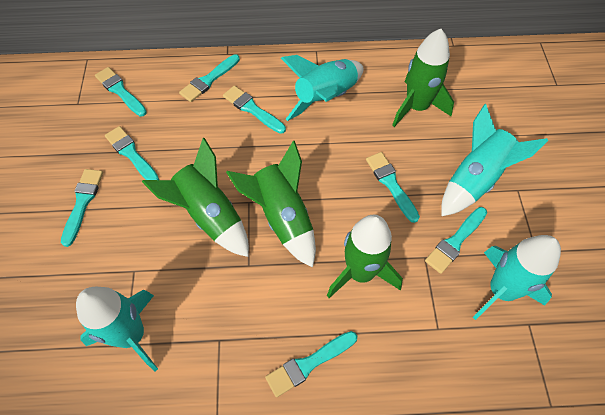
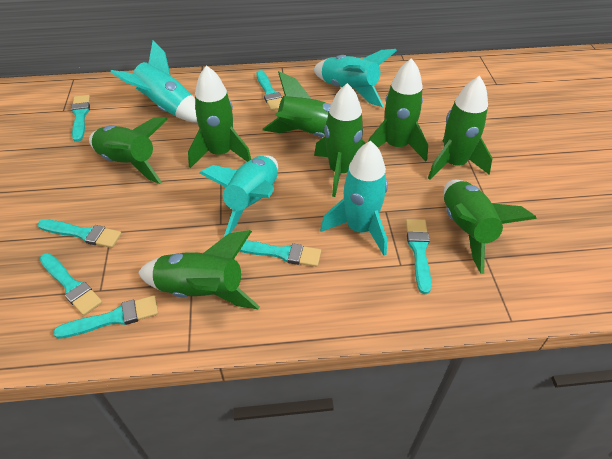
green rocket: 4 -> 8
turquoise brush: 8 -> 7

